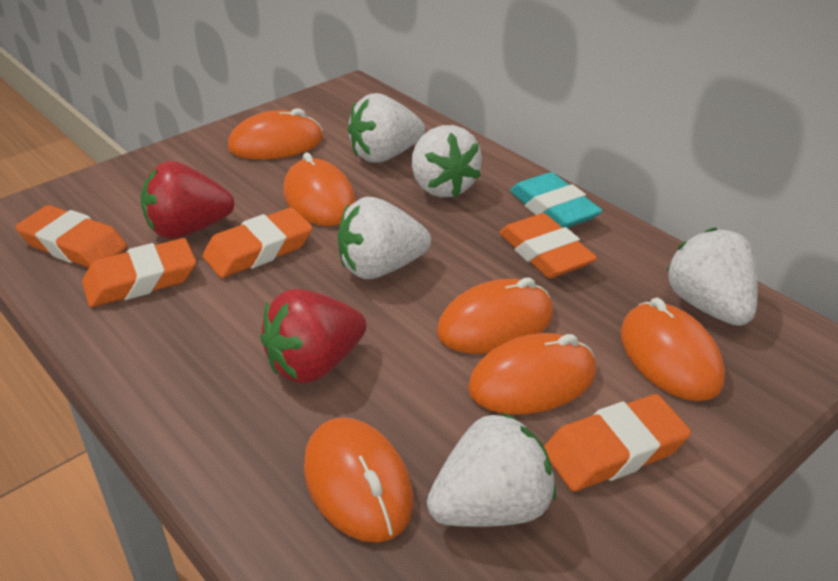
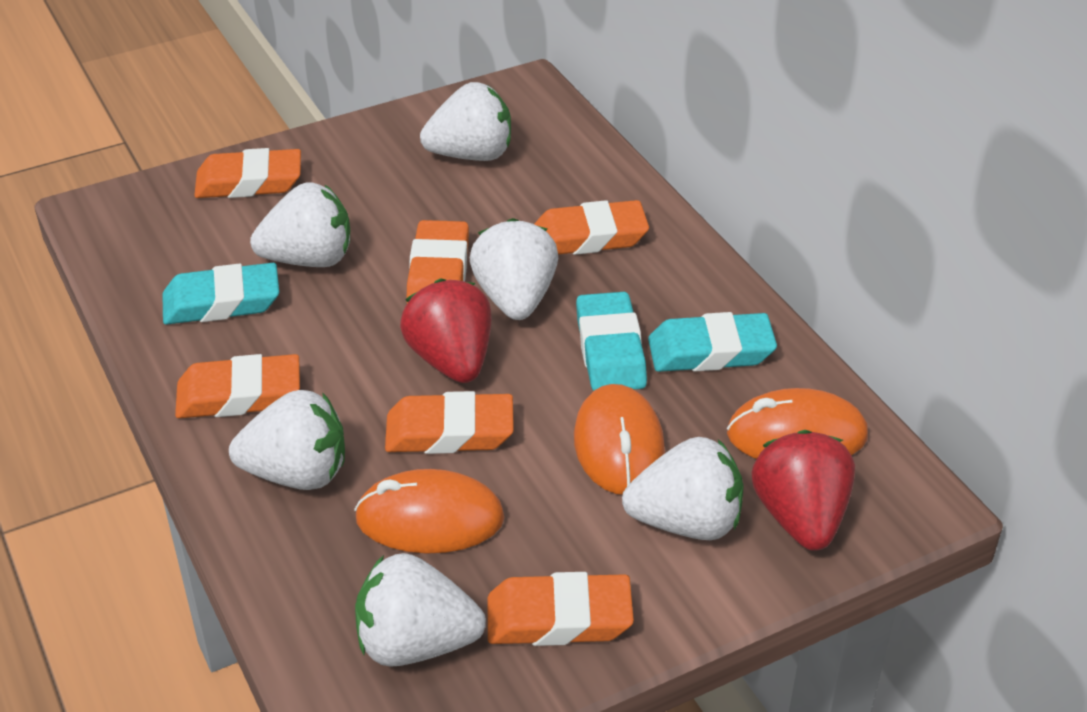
orange eraser: 5 -> 6
orange mouse: 6 -> 3
turquoise eraser: 1 -> 3
white strawberry: 5 -> 6

